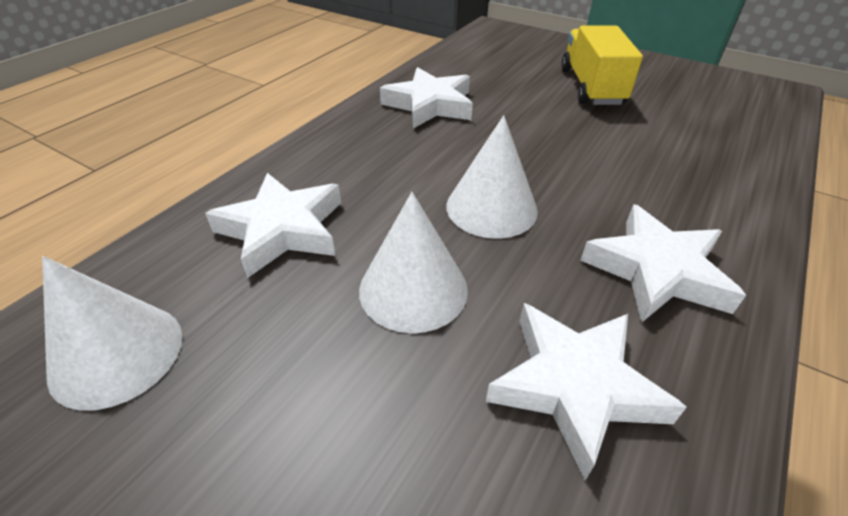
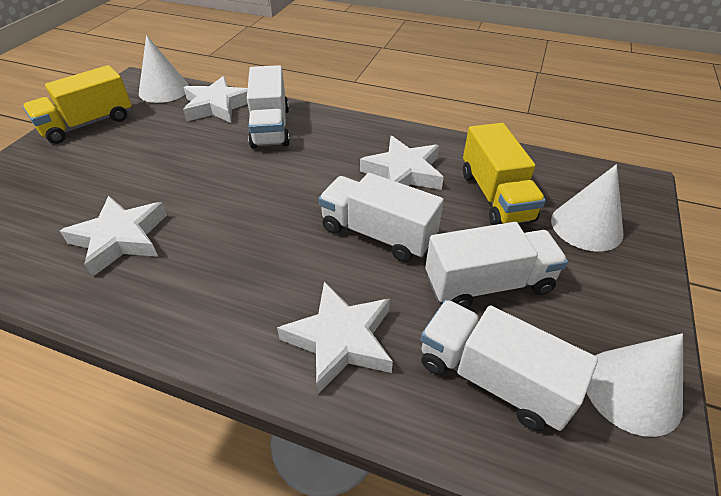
white truck: 0 -> 4
yellow truck: 1 -> 2

